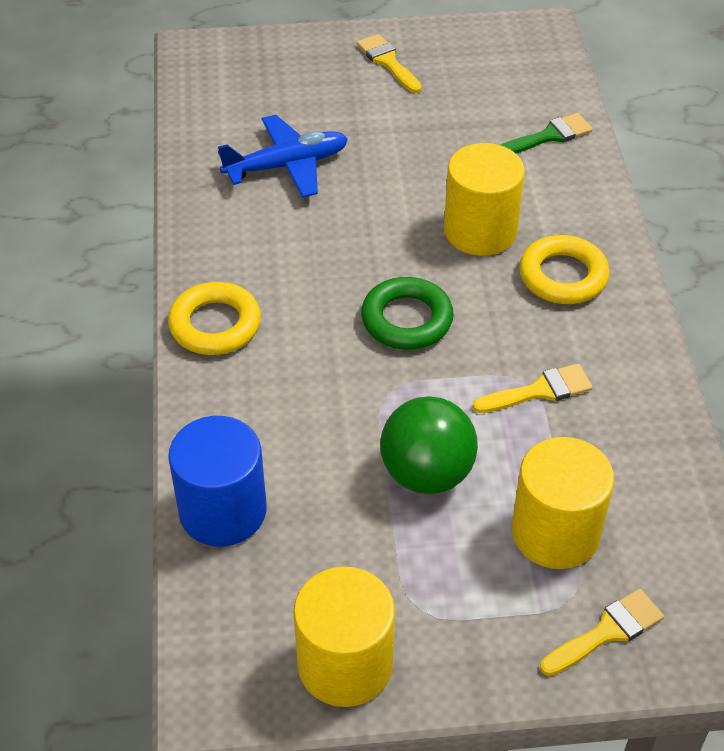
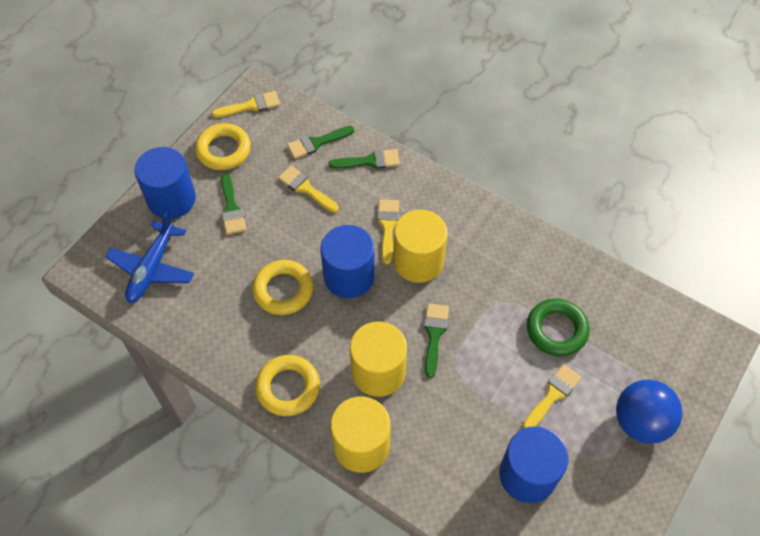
blue ball: 0 -> 1
blue cylinder: 1 -> 3
green ball: 1 -> 0
green brush: 1 -> 4
yellow brush: 3 -> 4
yellow ring: 2 -> 3

